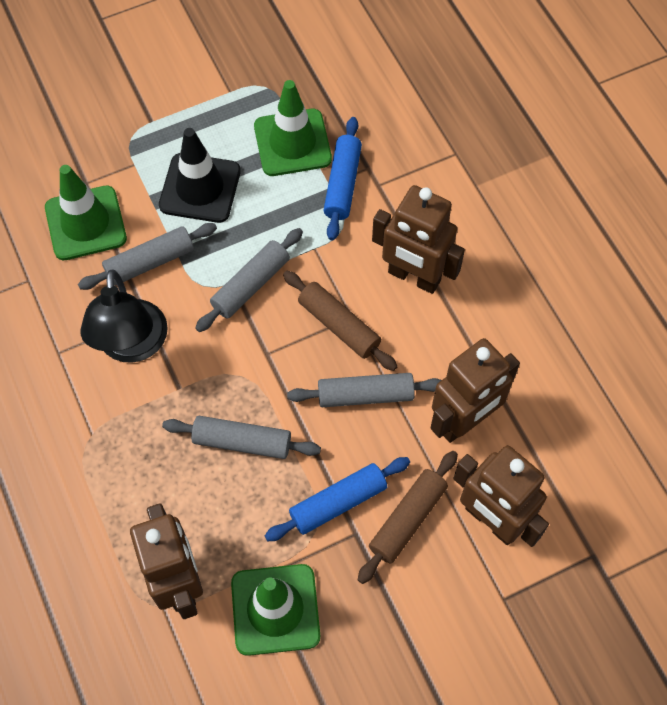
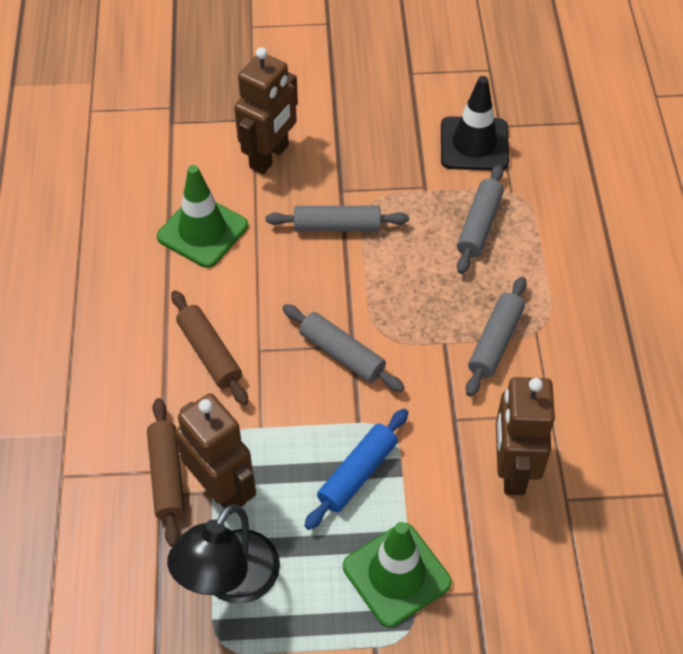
blue rolling pin: 2 -> 1
brown robot: 4 -> 3
green traffic cone: 3 -> 2

